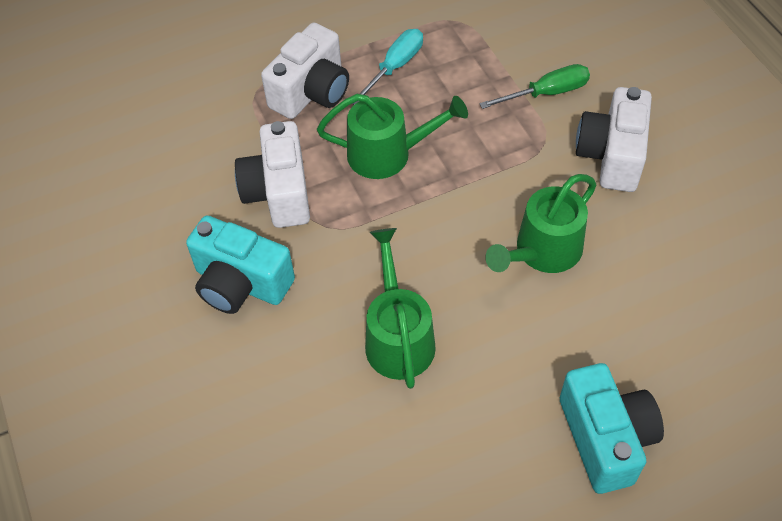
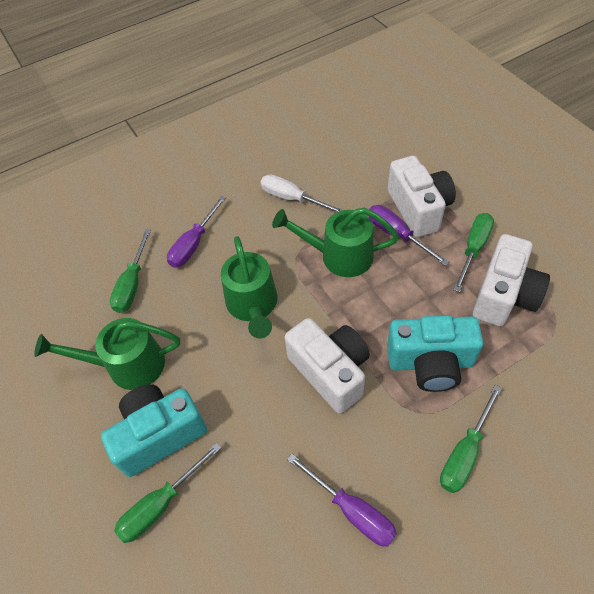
green screwdriver: 1 -> 4
purple screwdriver: 0 -> 3
turquoise screwdriver: 1 -> 0
white screwdriver: 0 -> 1

